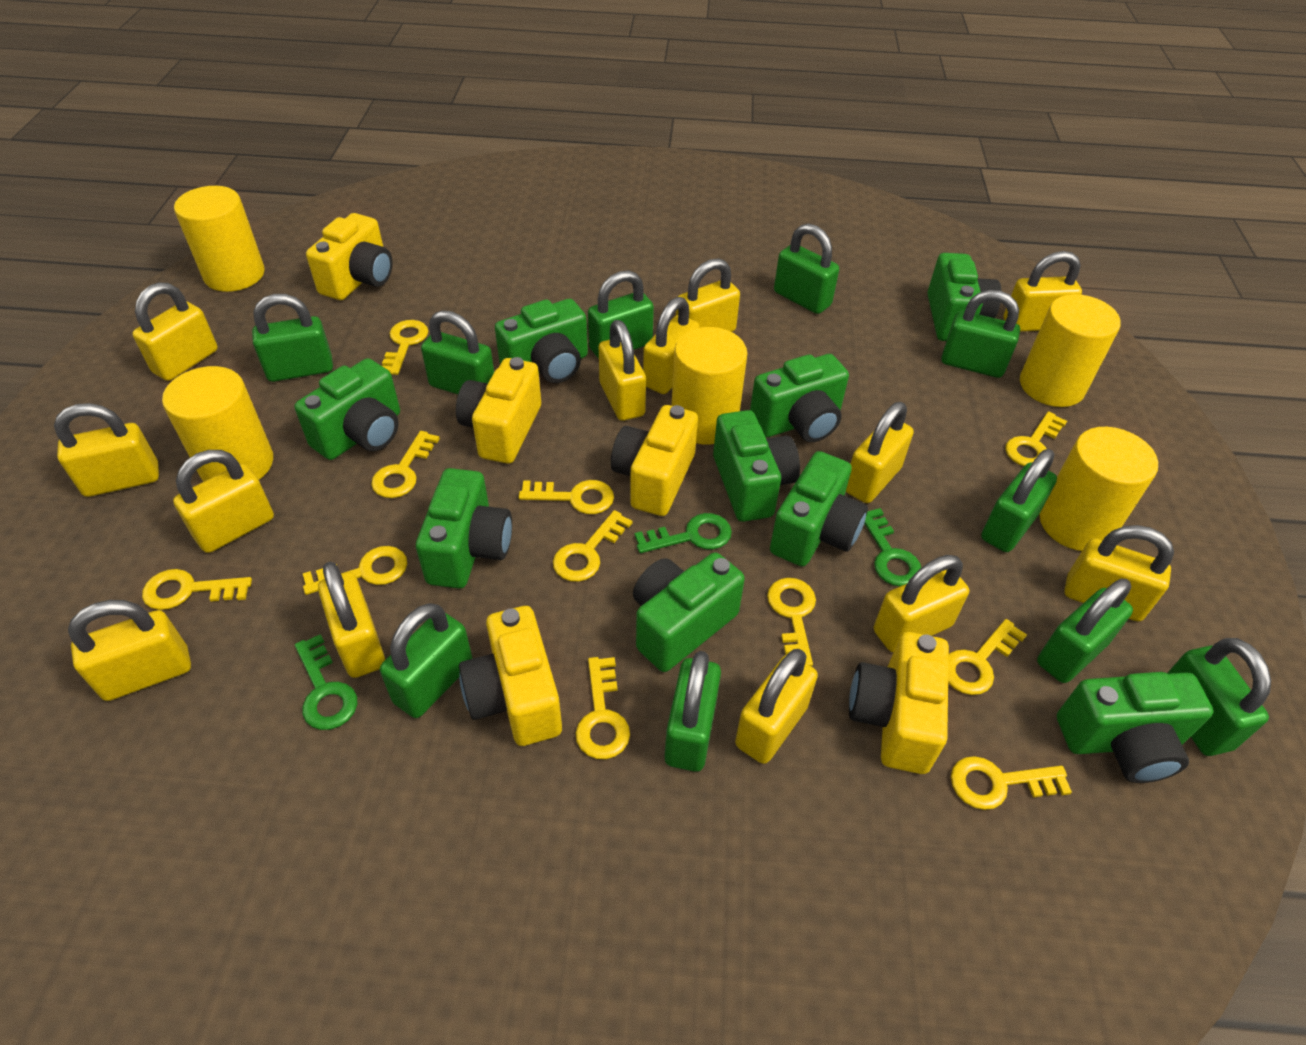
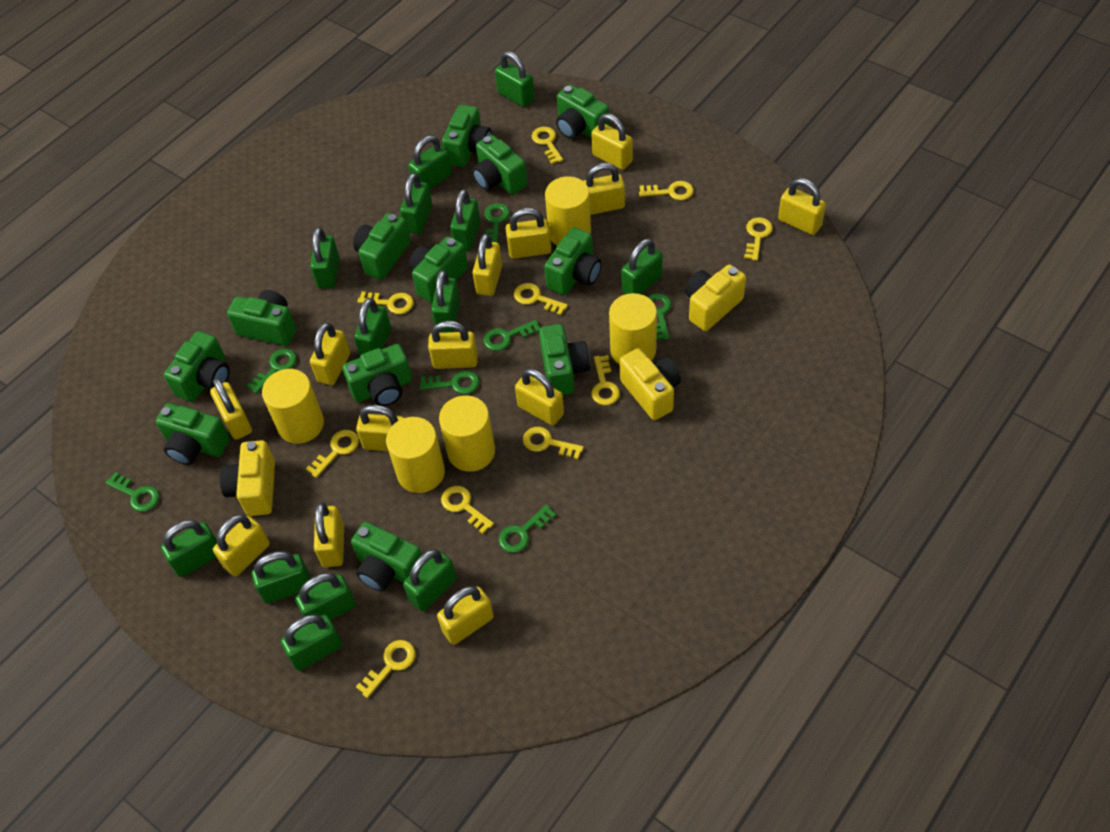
green camera: 9 -> 12
green key: 3 -> 7
green padlock: 10 -> 13
yellow camera: 5 -> 3
yellow key: 11 -> 10

